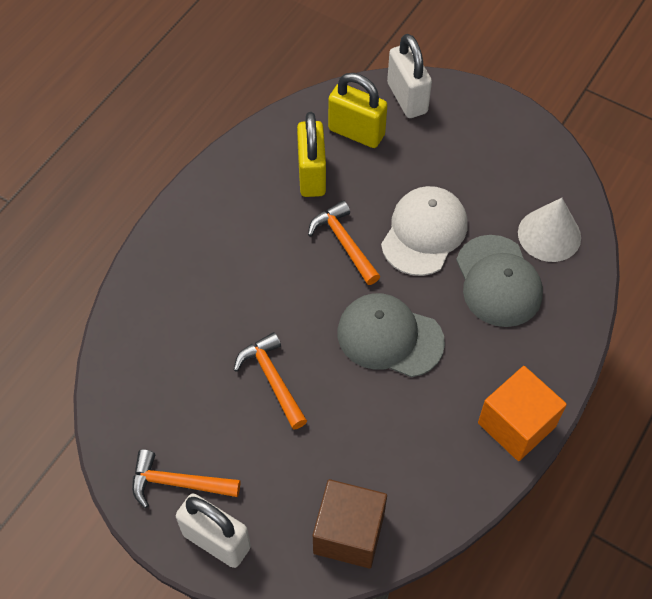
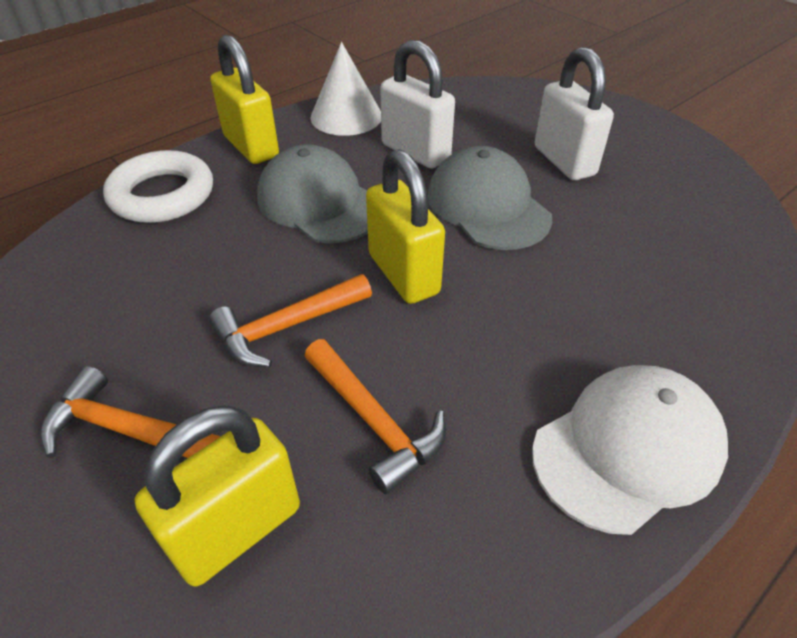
brown cube: 1 -> 0
orange cube: 1 -> 0
white ring: 0 -> 1
yellow padlock: 2 -> 3

